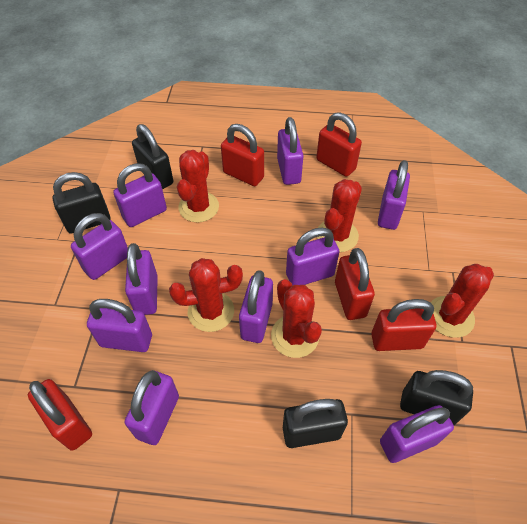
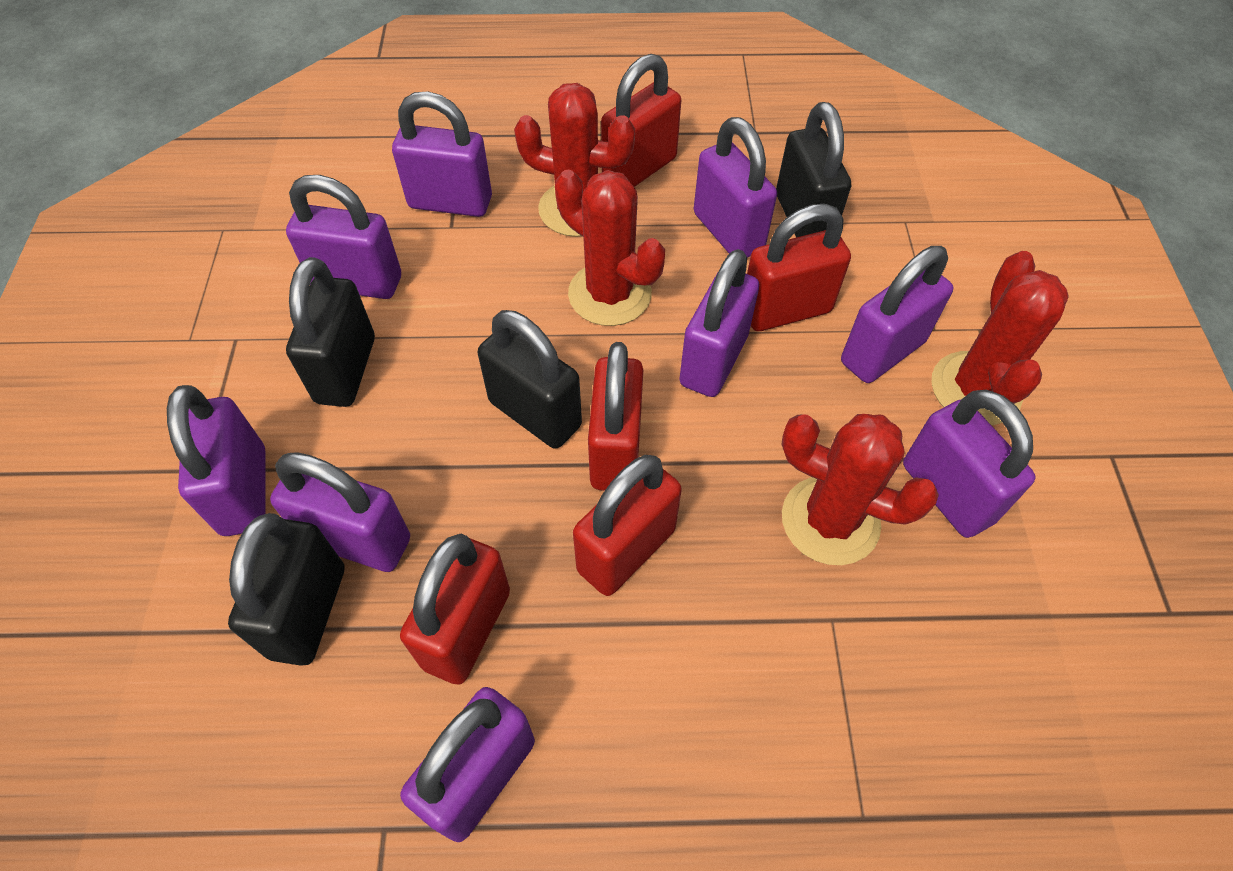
purple padlock: 10 -> 9
red cactus: 5 -> 4

